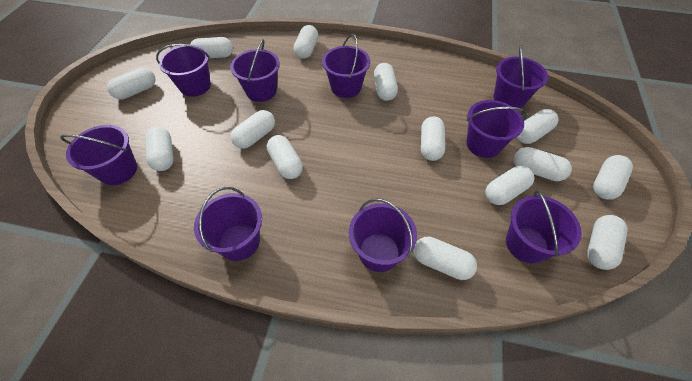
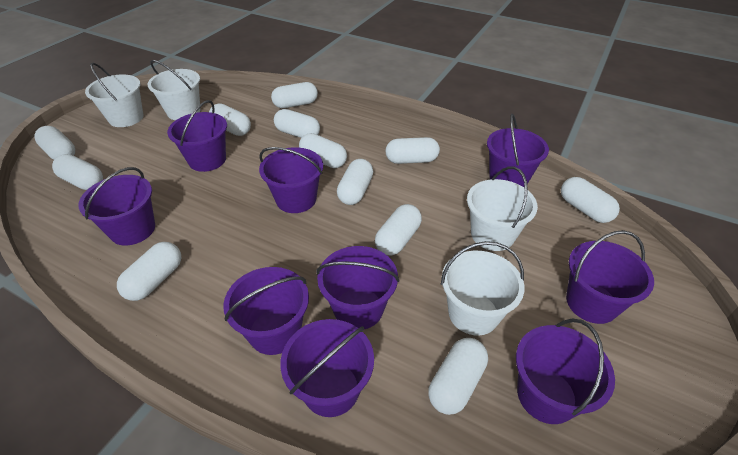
white bucket: 0 -> 4
white capsule: 14 -> 12

